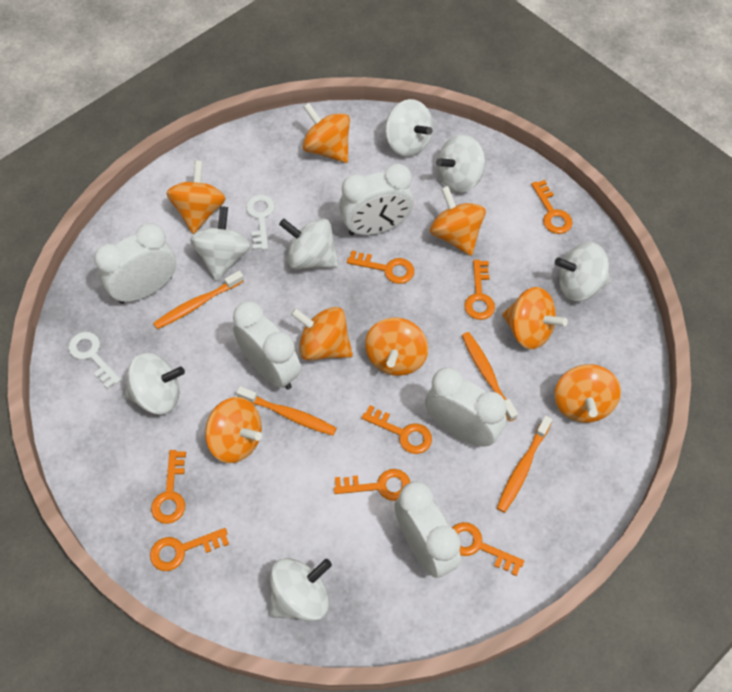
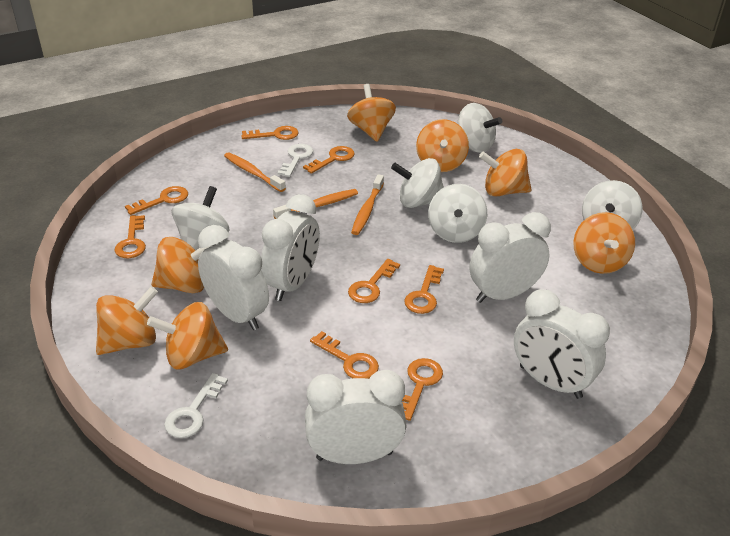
orange spinning top: 8 -> 7
orange toothbrush: 4 -> 3
white spinning top: 7 -> 5

